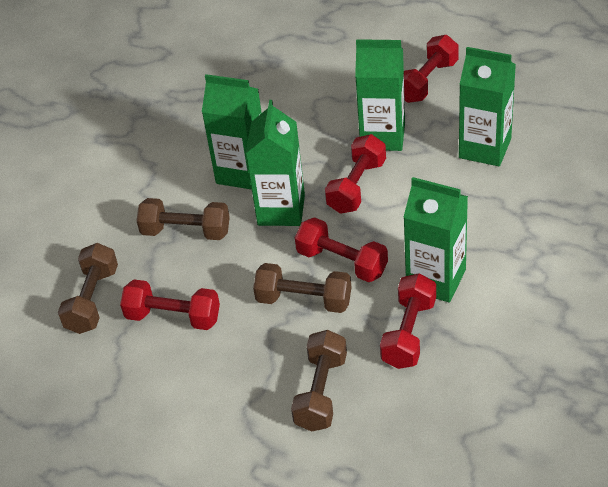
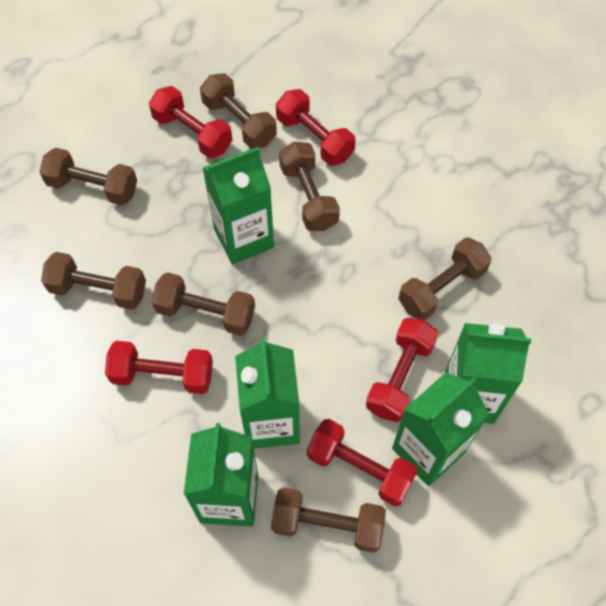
brown dumbbell: 4 -> 7

